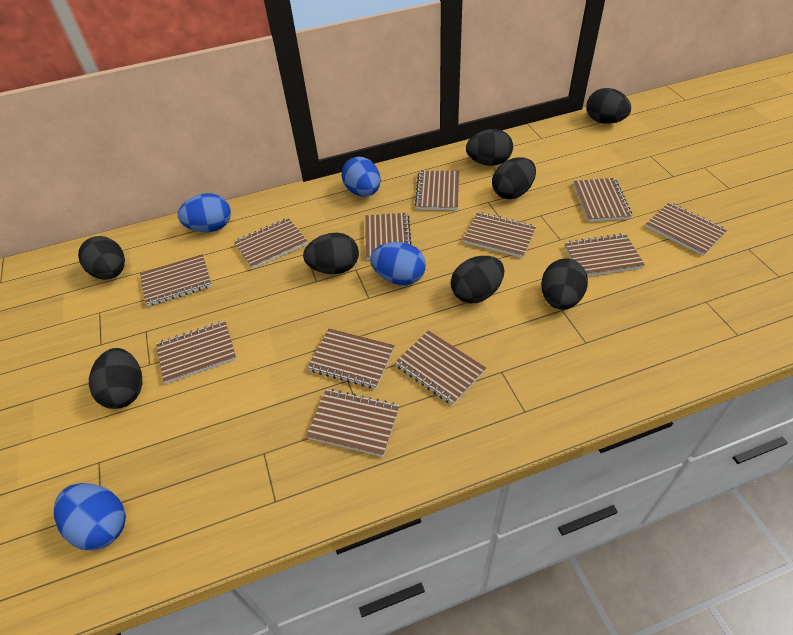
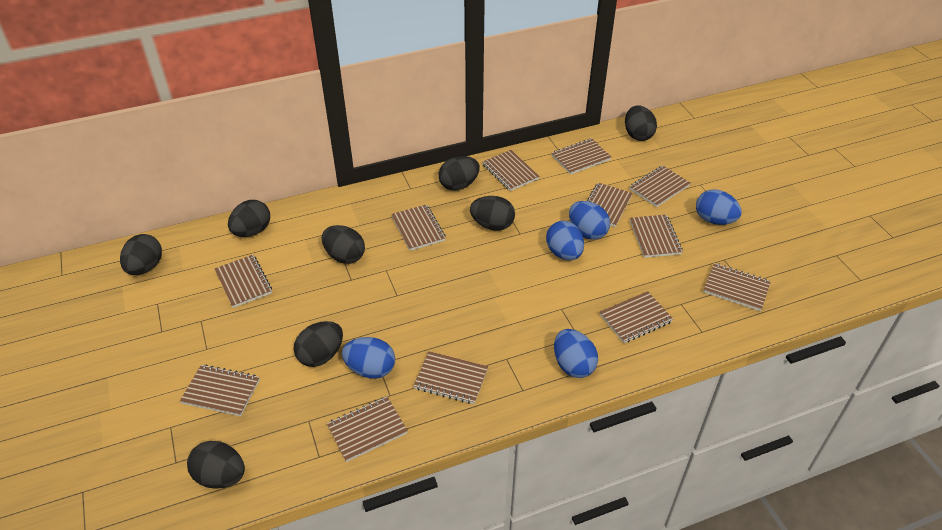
blue egg: 4 -> 5

